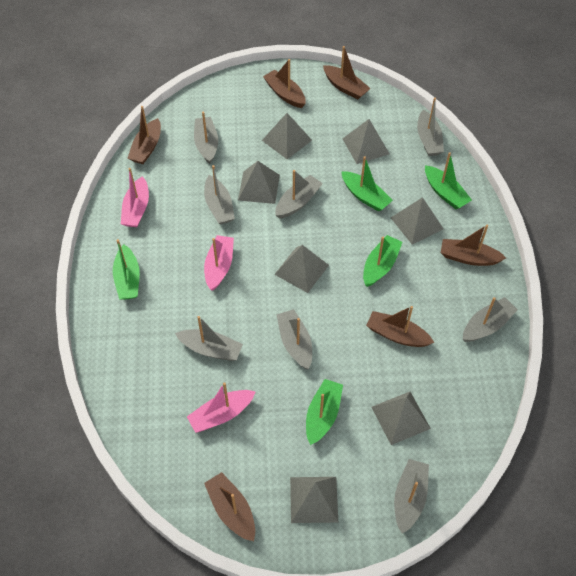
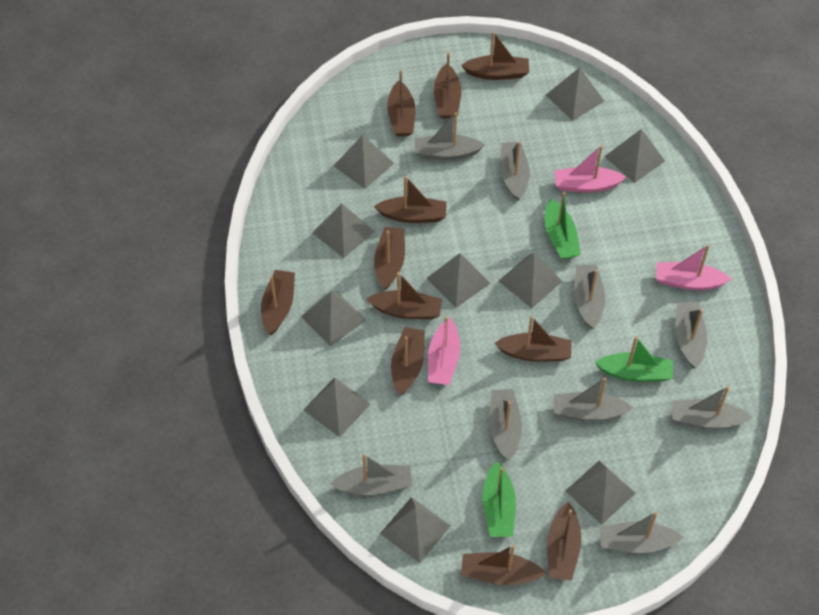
brown boat: 6 -> 11
green boat: 5 -> 3
grey boat: 8 -> 9
grey pyramid: 7 -> 10

